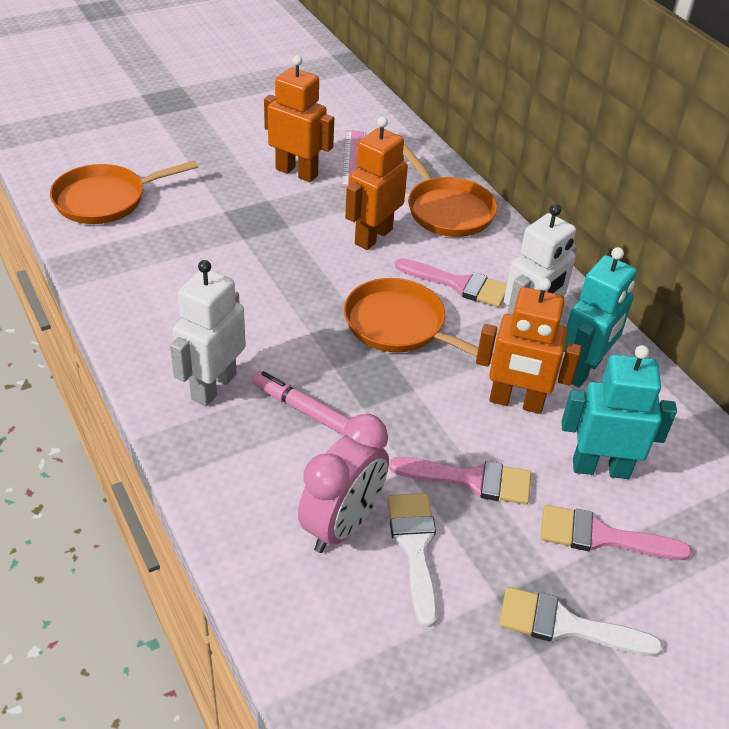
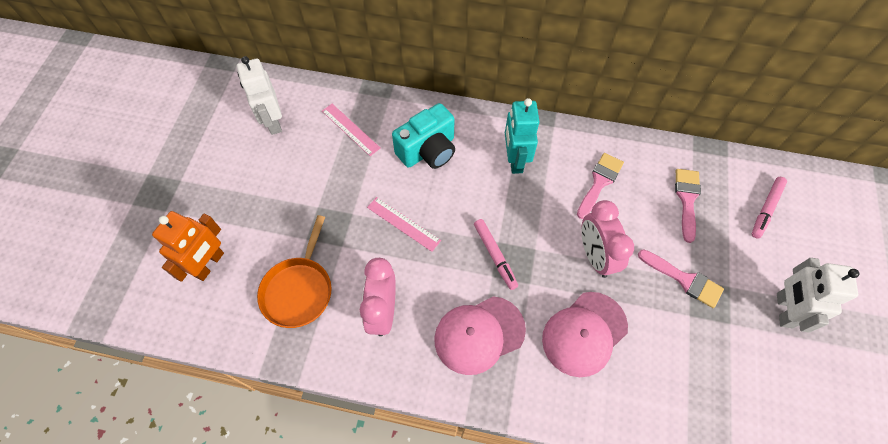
orange pan: 3 -> 1
orange robot: 3 -> 1
pink cap: 0 -> 2
pink clock: 1 -> 2
pink marker: 1 -> 2
pink ruler: 1 -> 2
turquoise camera: 0 -> 1
turquoise robot: 2 -> 1
white brush: 2 -> 0

